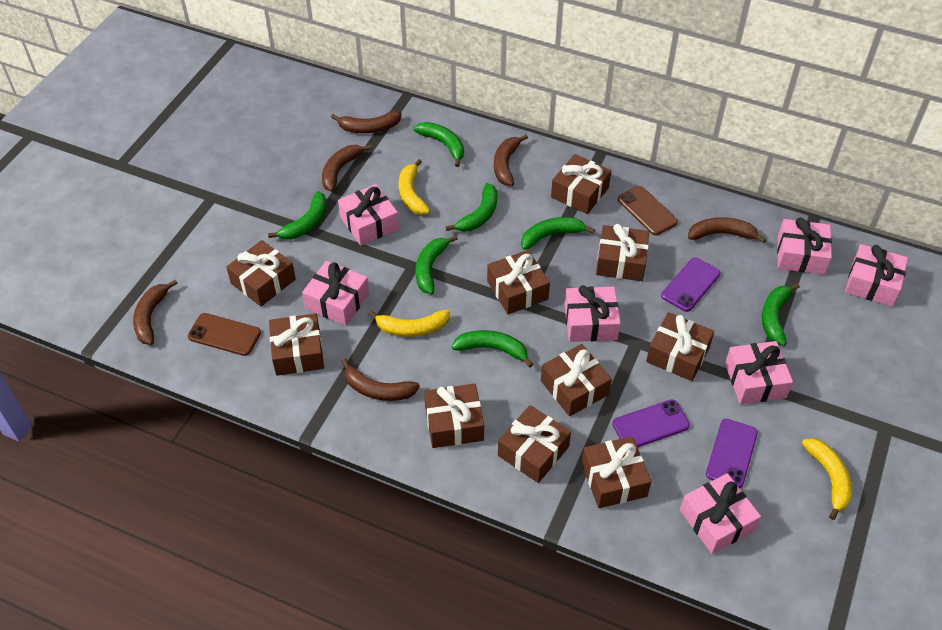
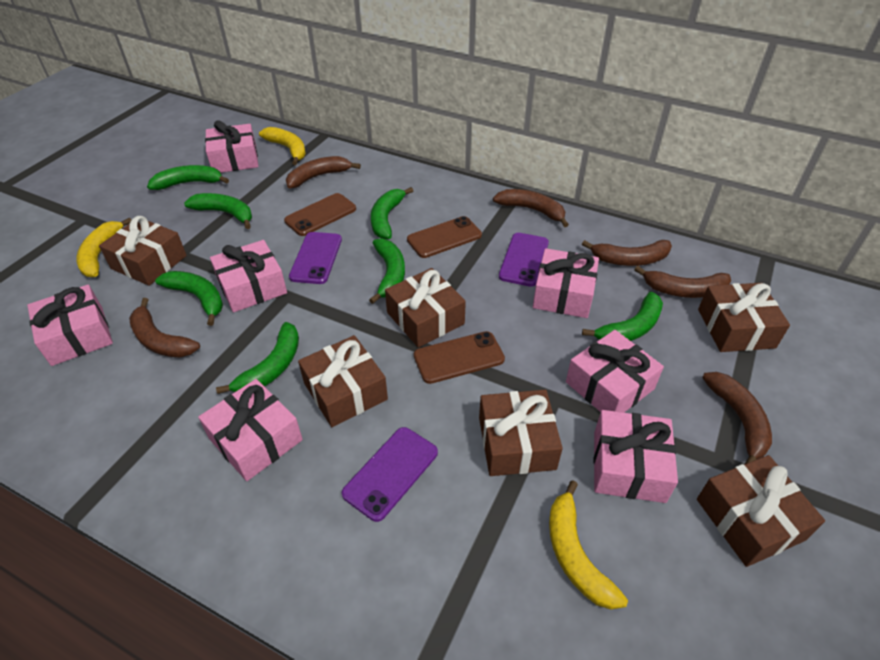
brown gift: 10 -> 6
brown phone: 2 -> 3

